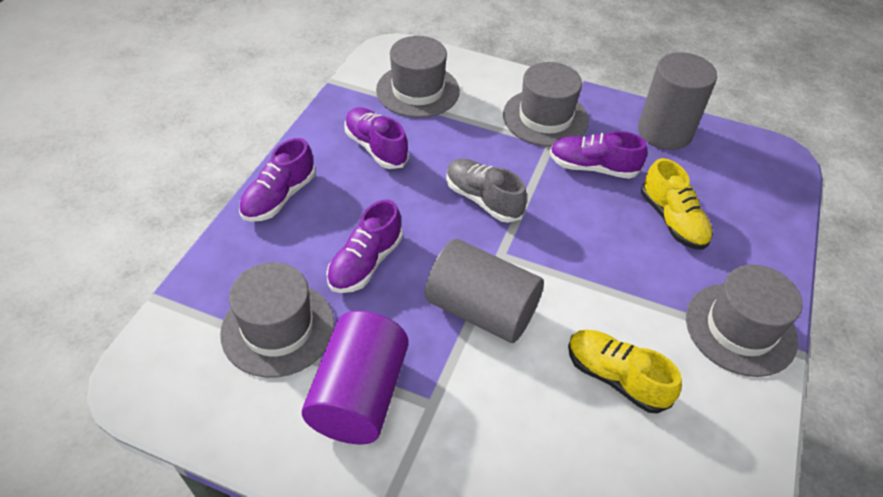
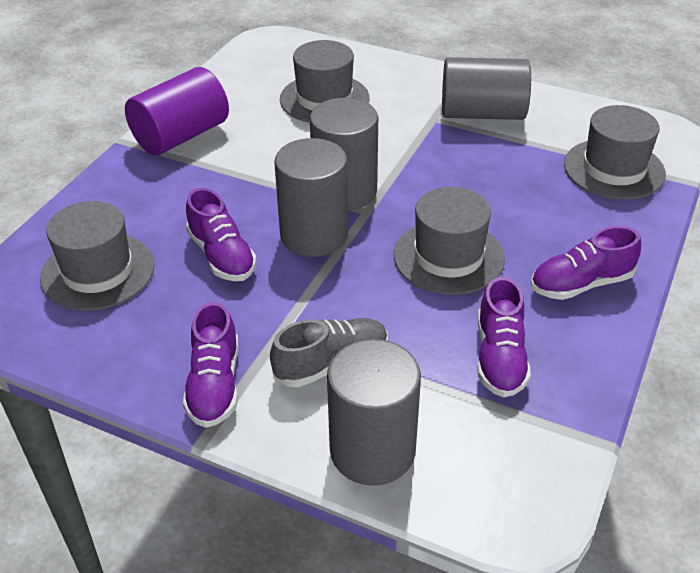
grey cylinder: 2 -> 4
yellow shoe: 2 -> 0

